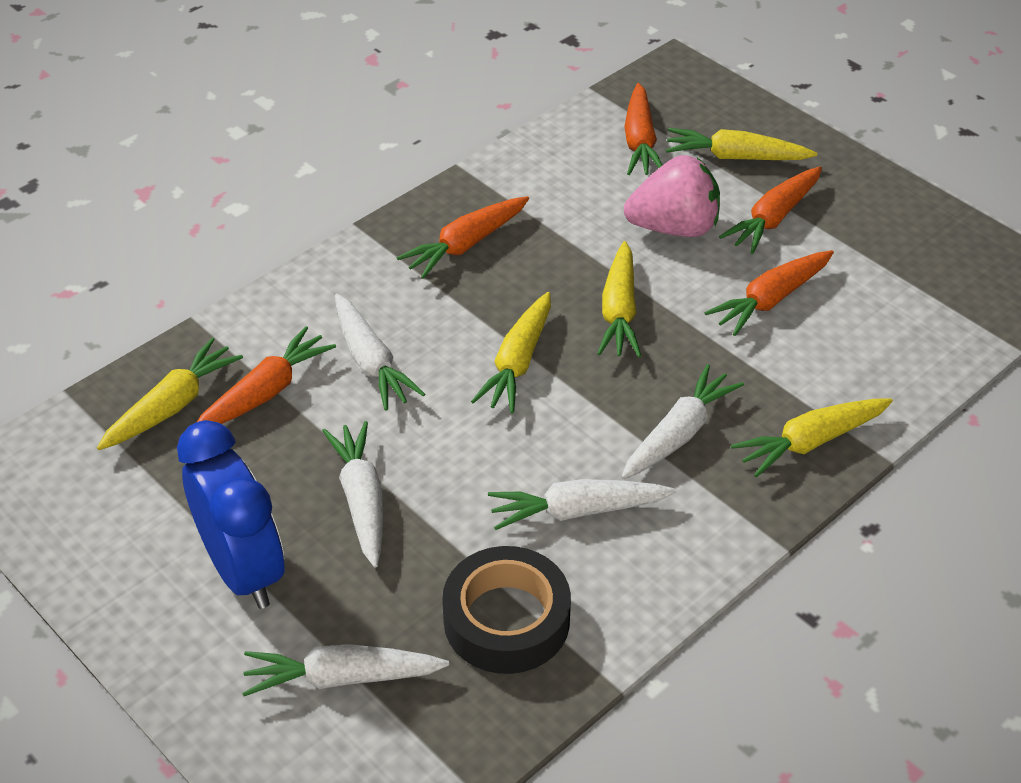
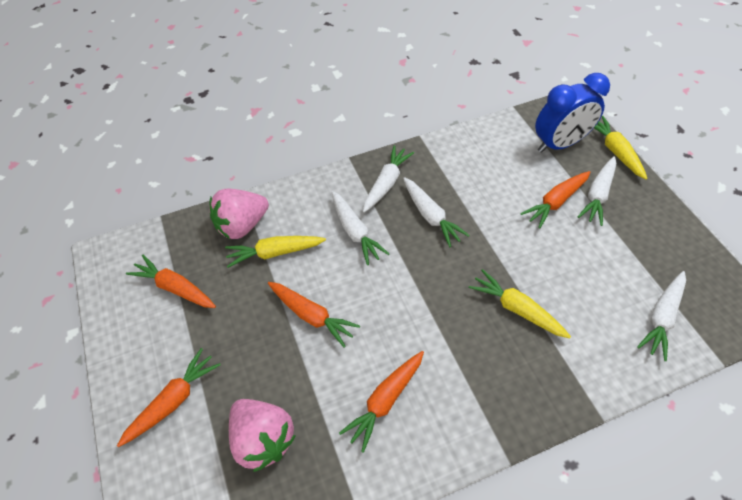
black tape: 1 -> 0
pink strawberry: 1 -> 2
yellow carrot: 5 -> 3

